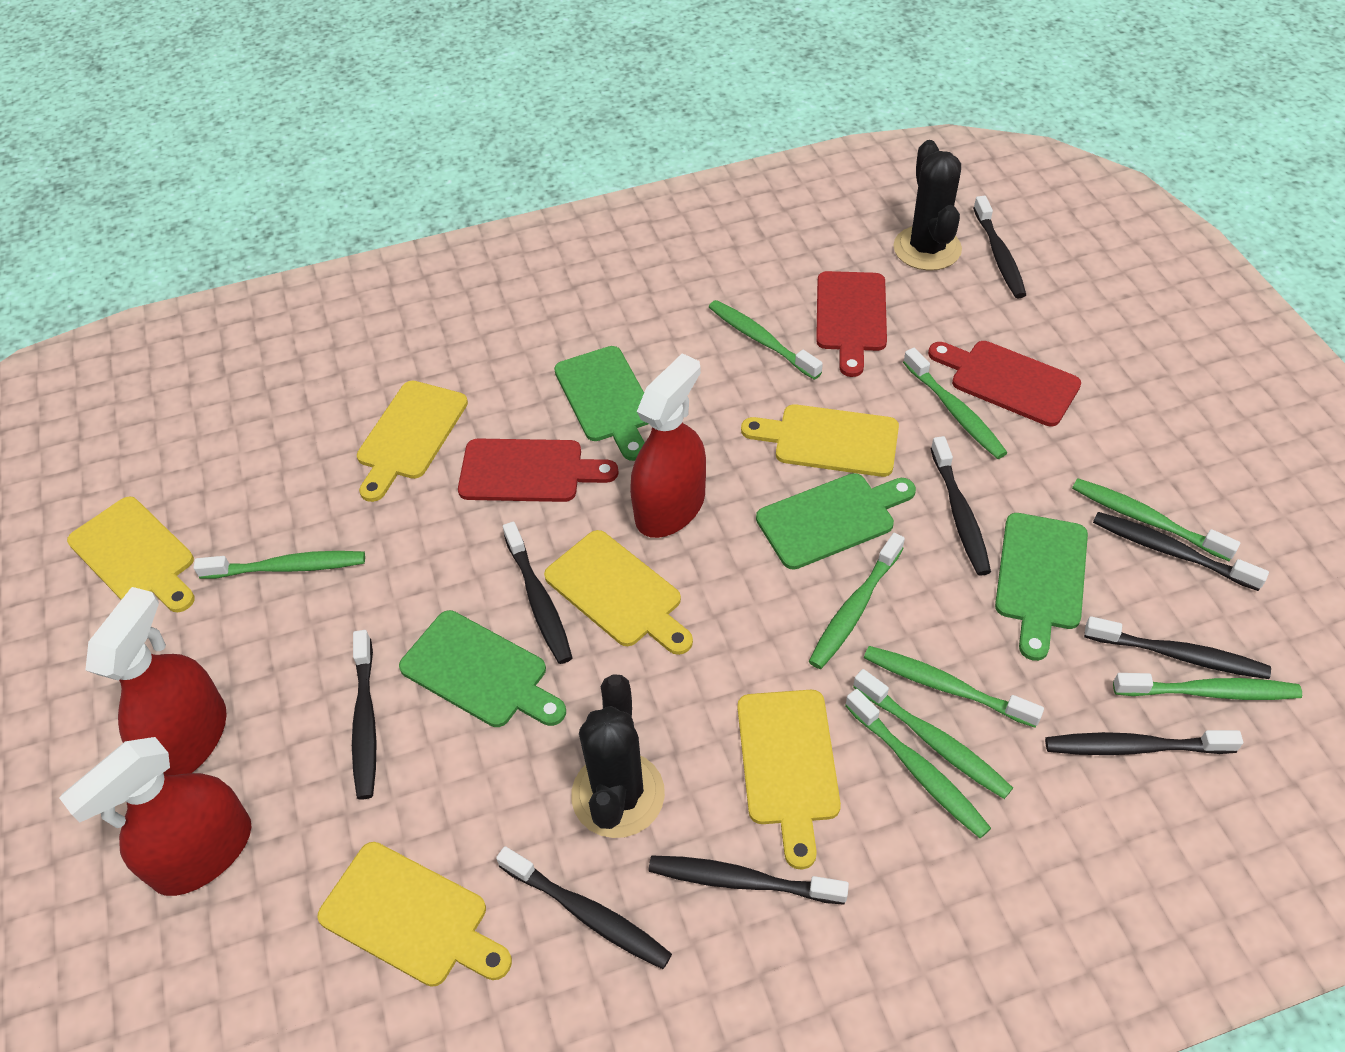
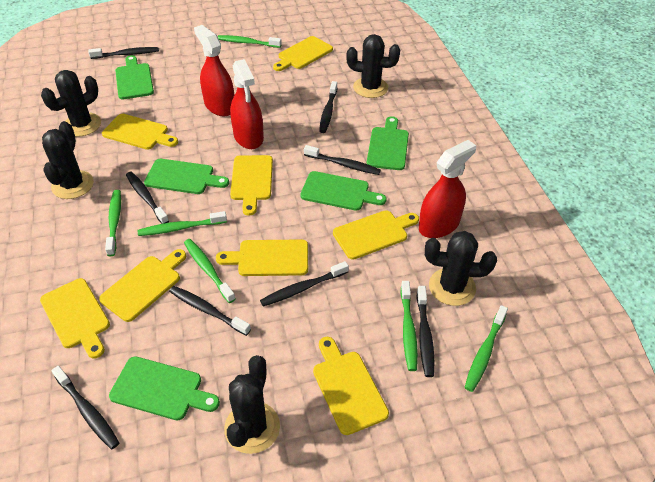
black cactus: 2 -> 5
black toothbrush: 9 -> 8
green cutting board: 4 -> 5
green toothbrush: 9 -> 6
red cutting board: 3 -> 0
yellow cutting board: 6 -> 8

